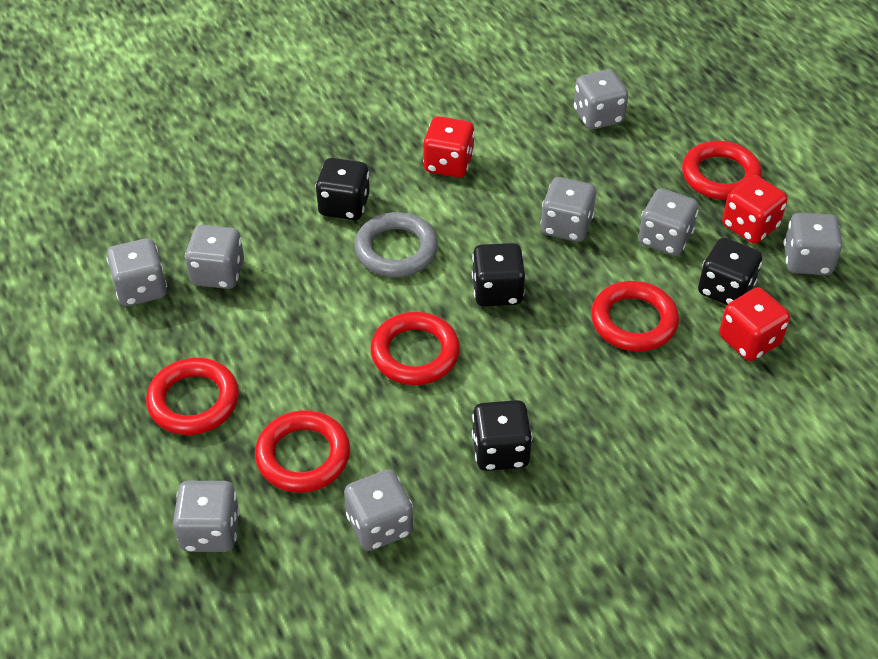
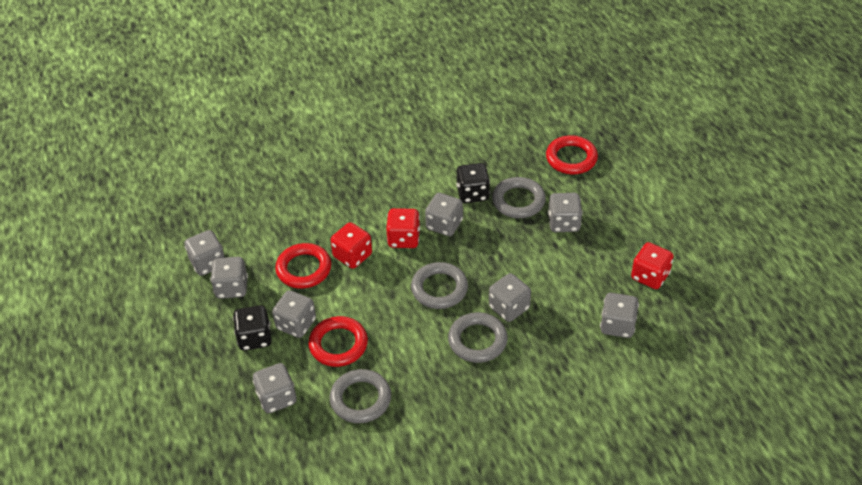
black dice: 4 -> 2
grey ring: 1 -> 4
red ring: 5 -> 3

